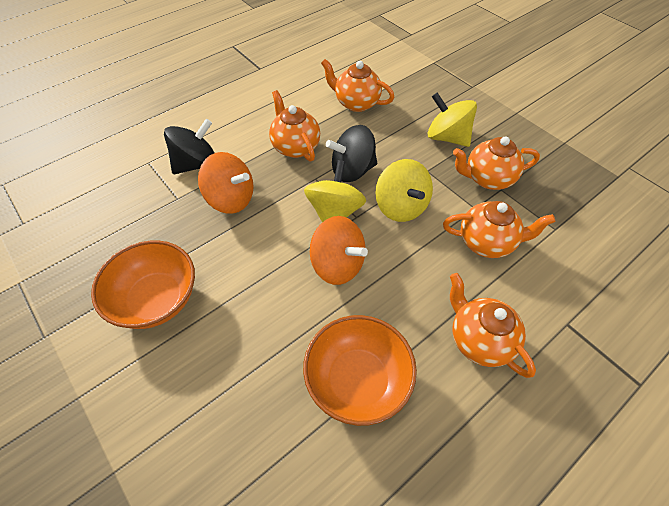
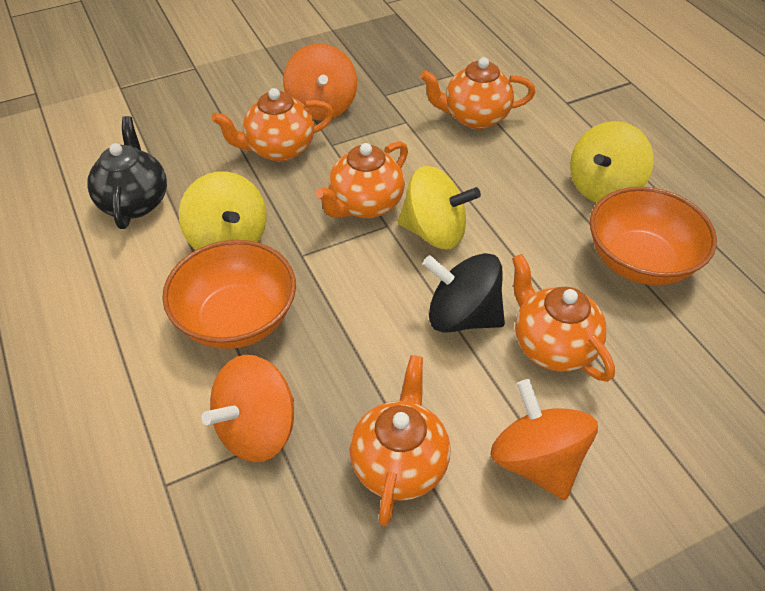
black spinning top: 2 -> 1
black teapot: 0 -> 1
orange spinning top: 2 -> 3

